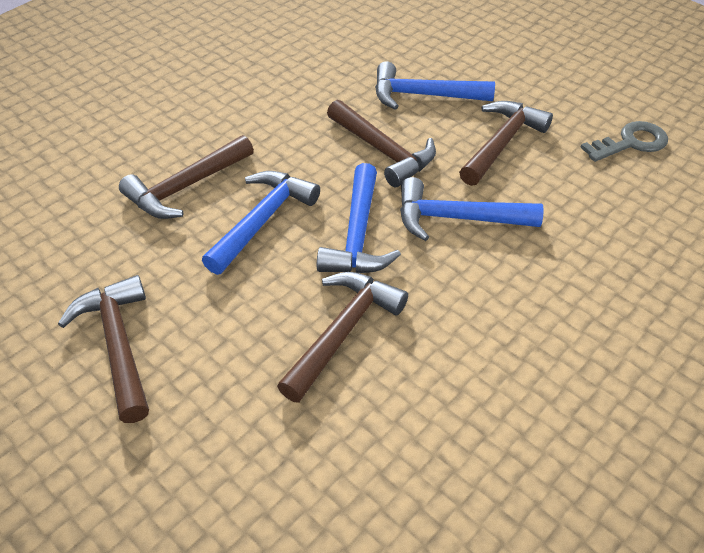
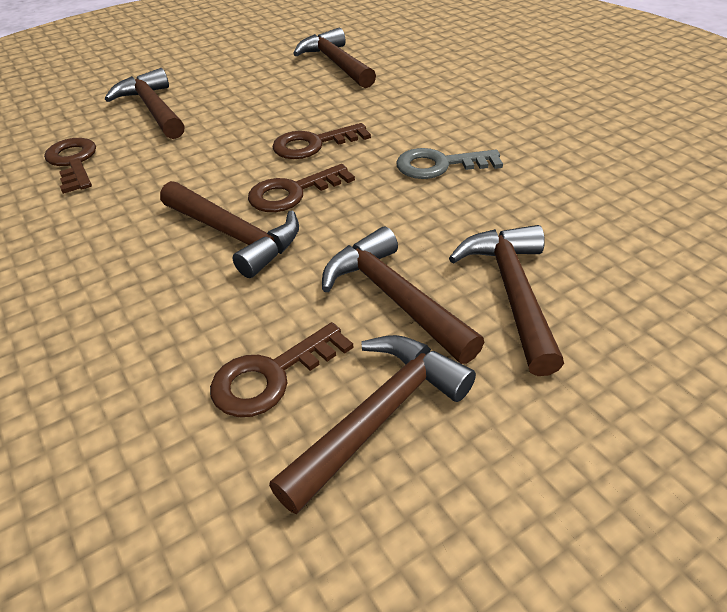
blue hammer: 4 -> 0
brown hammer: 5 -> 6
brown key: 0 -> 4

